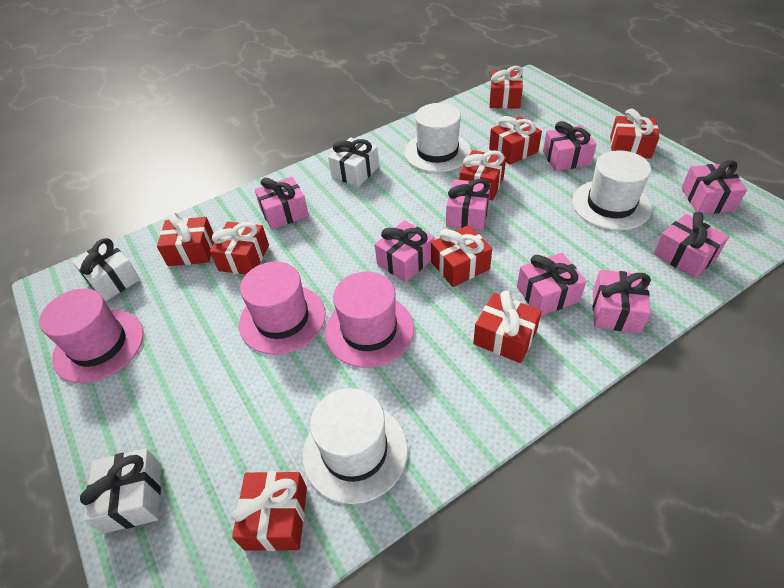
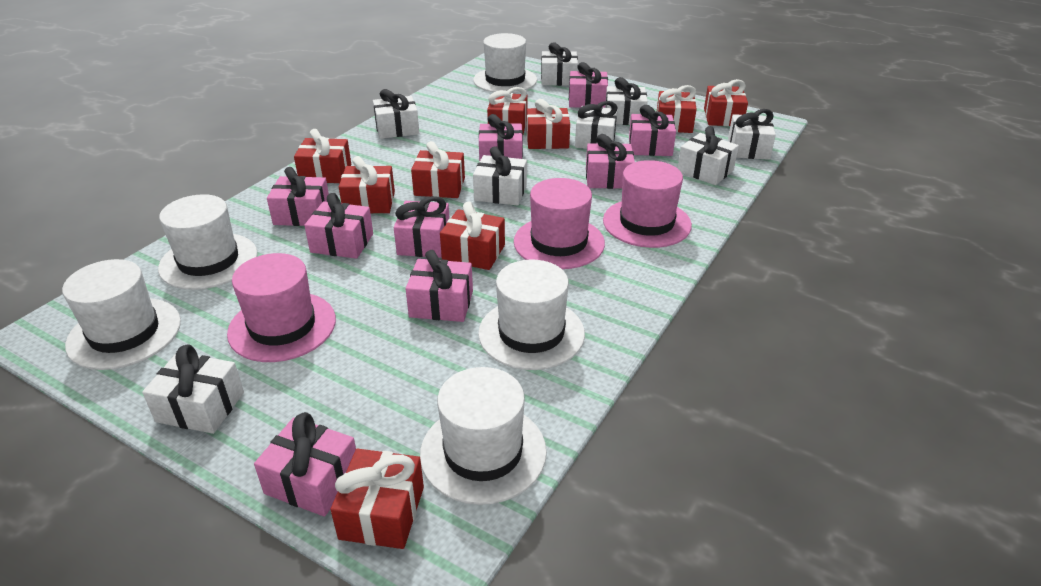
pink gift: 8 -> 9
white gift: 3 -> 8
white hat: 3 -> 5

